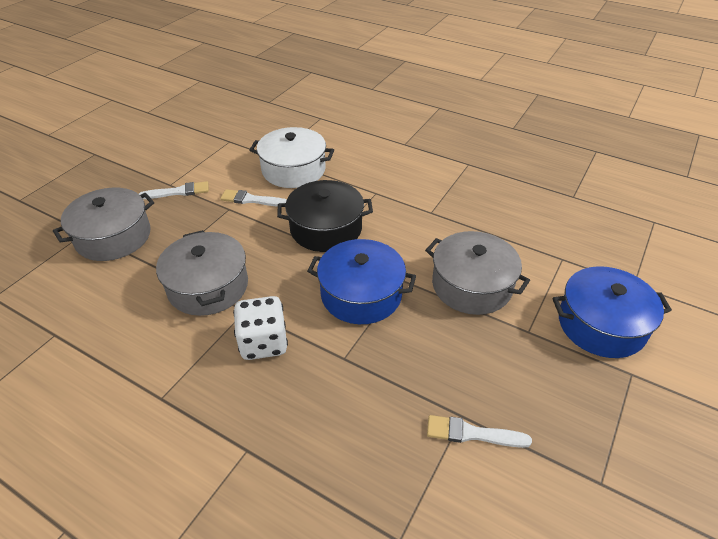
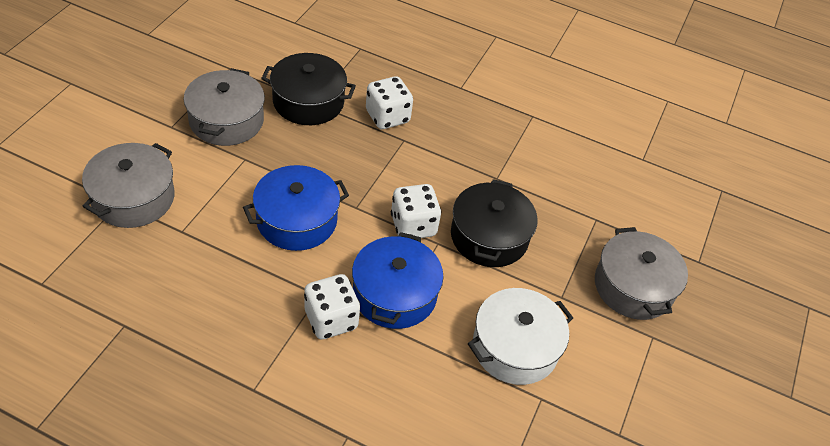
black pot: 1 -> 2
white brush: 3 -> 0
white dice: 1 -> 3

